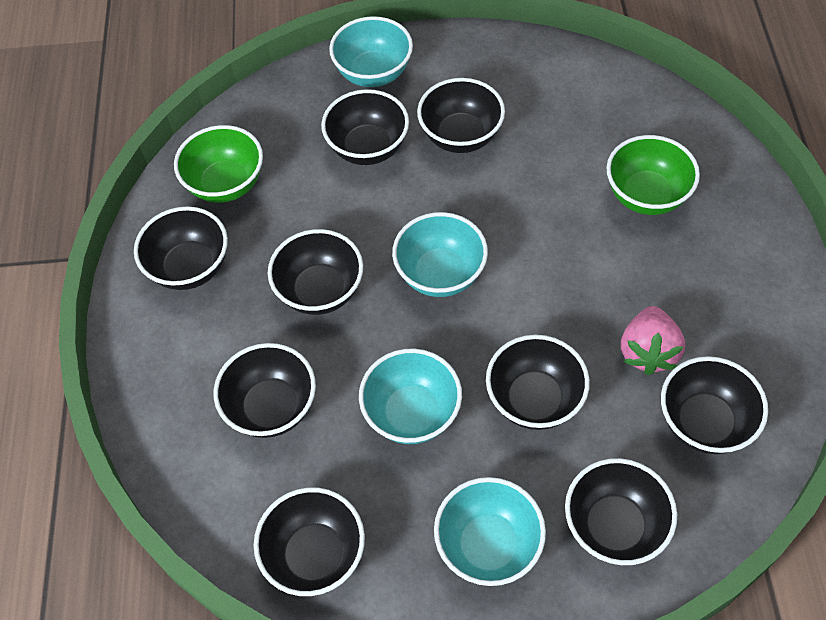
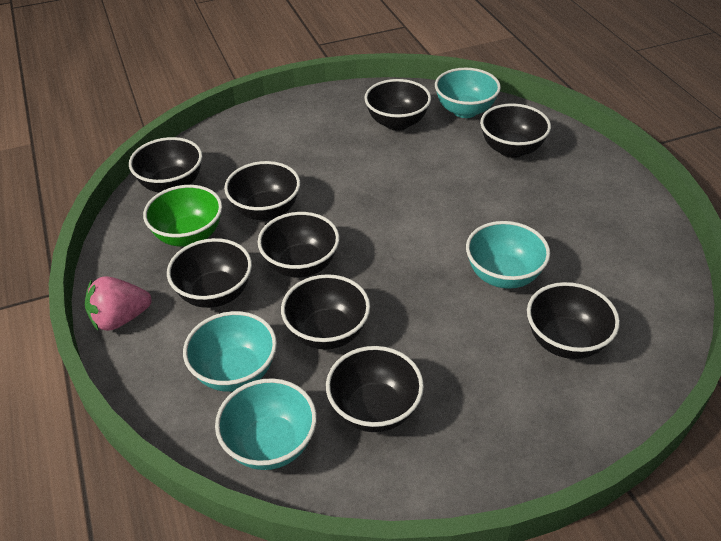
green bowl: 2 -> 1

